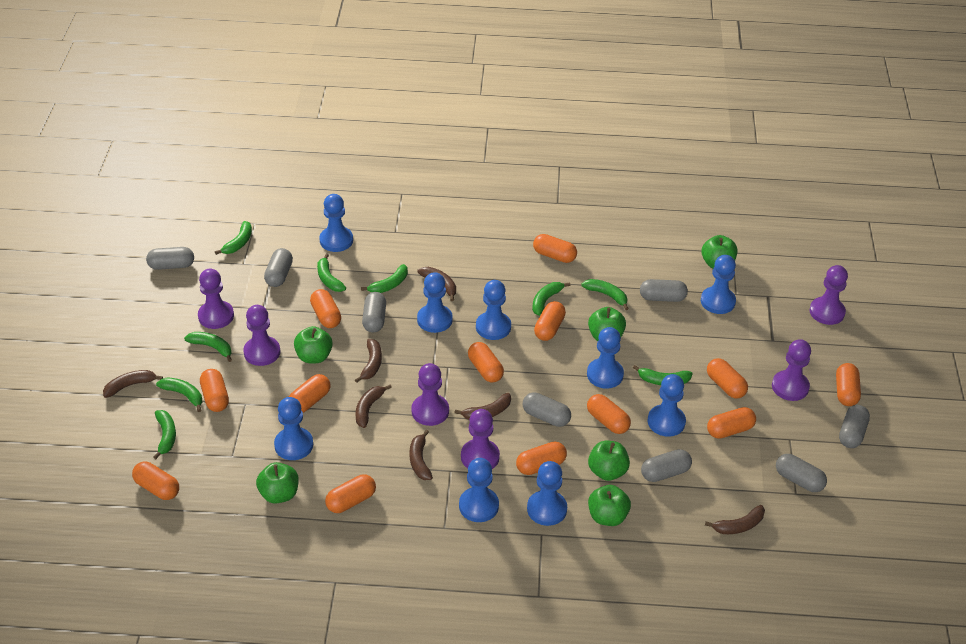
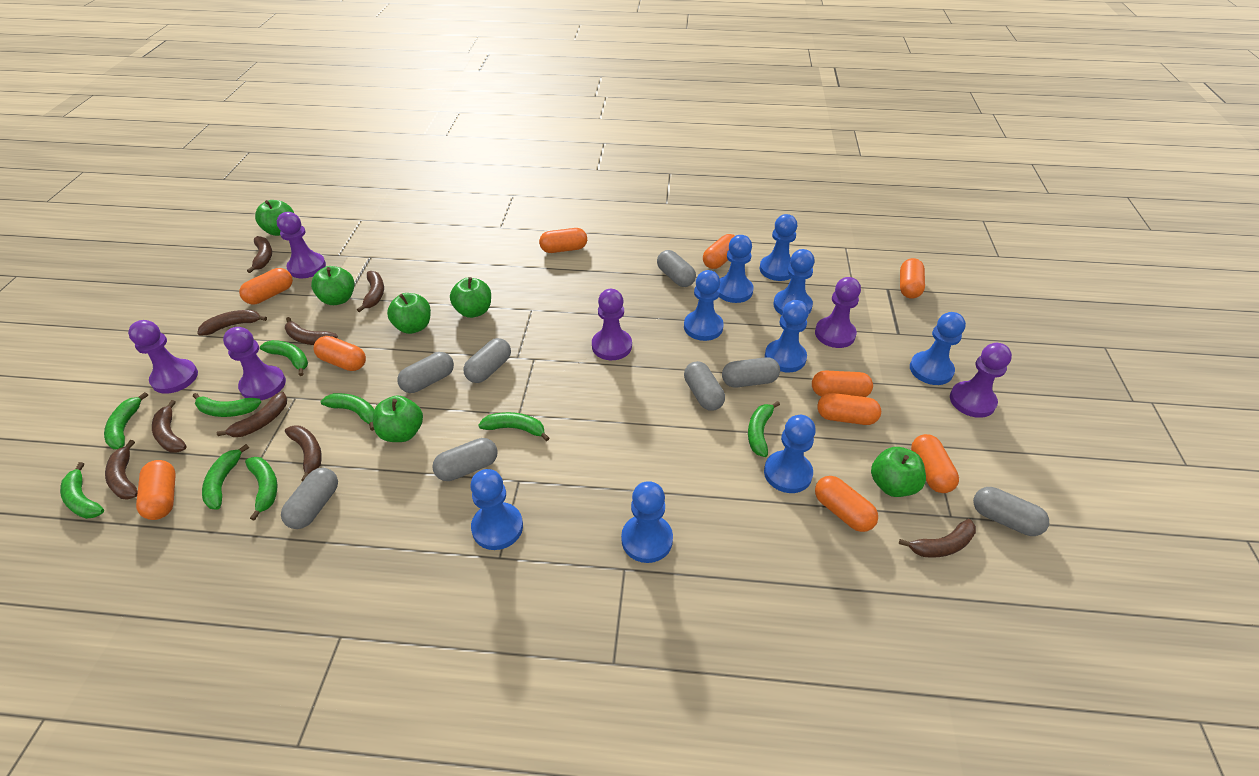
brown banana: 7 -> 9
orange capsule: 13 -> 10

